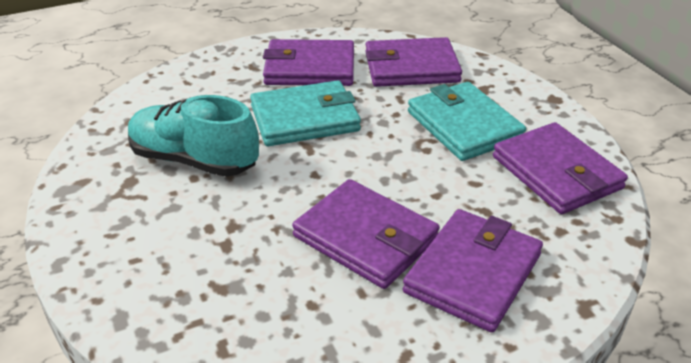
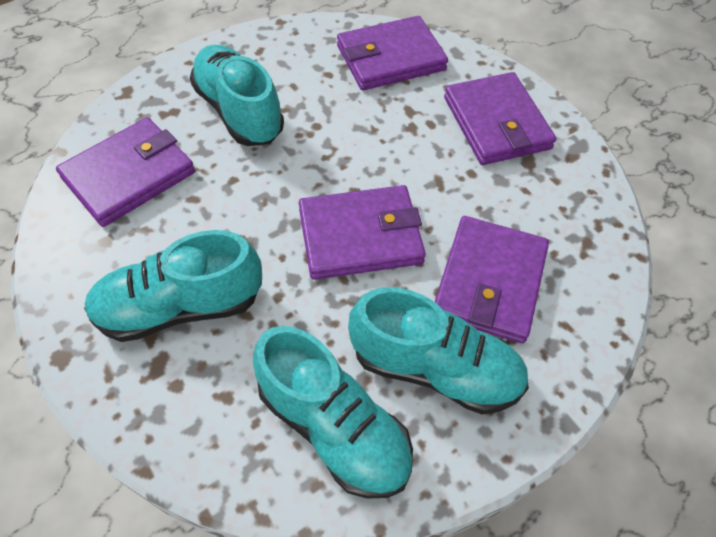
turquoise shoe: 1 -> 4
turquoise wallet: 2 -> 0

